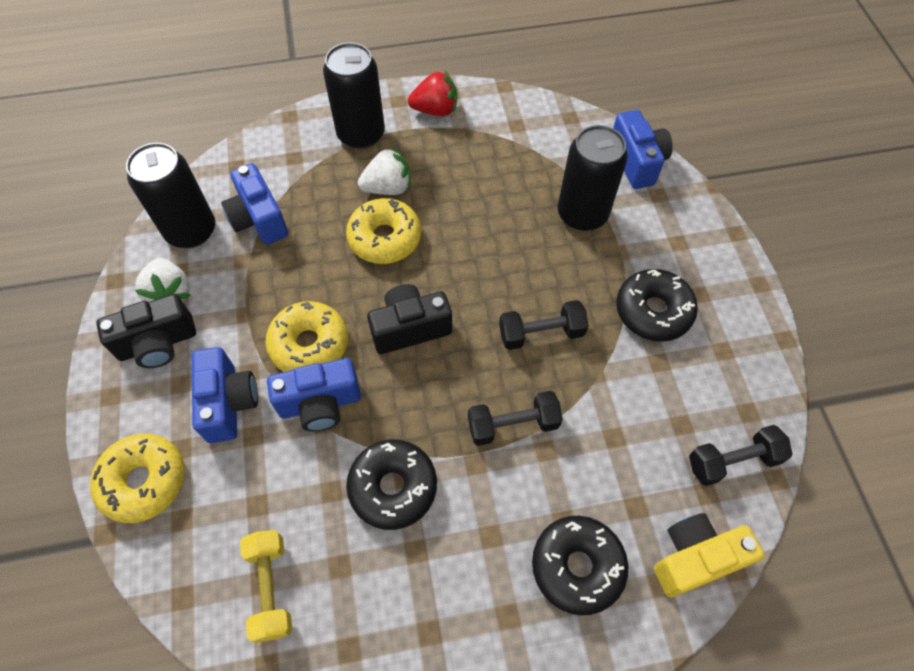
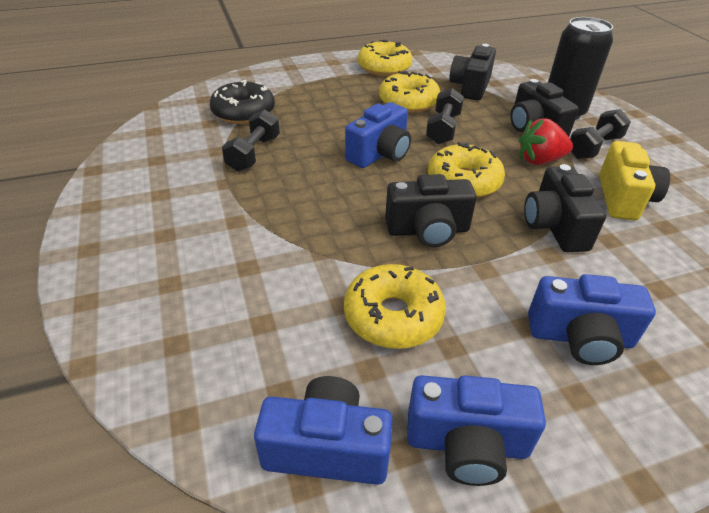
black camera: 2 -> 4
black can: 3 -> 1
black donut: 3 -> 1
white strawberry: 2 -> 0
yellow donut: 3 -> 4
yellow dumbbell: 1 -> 0

